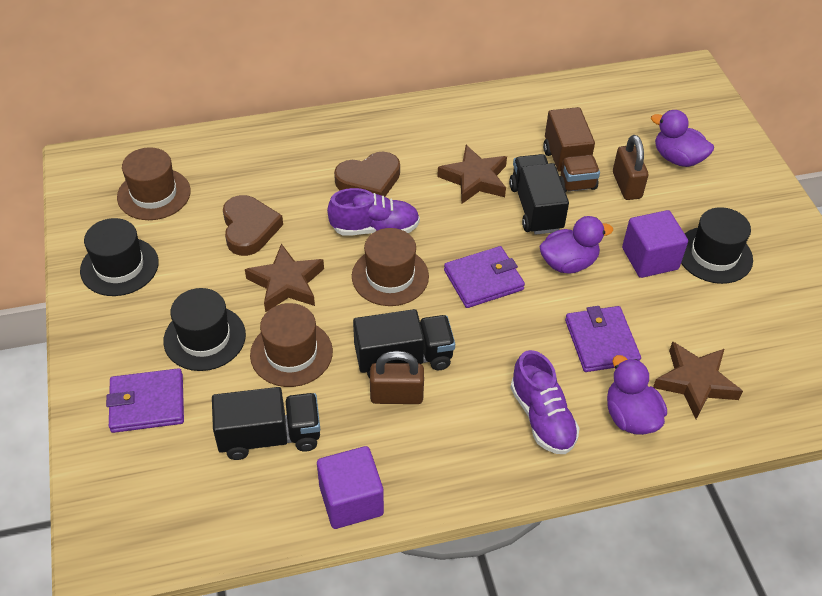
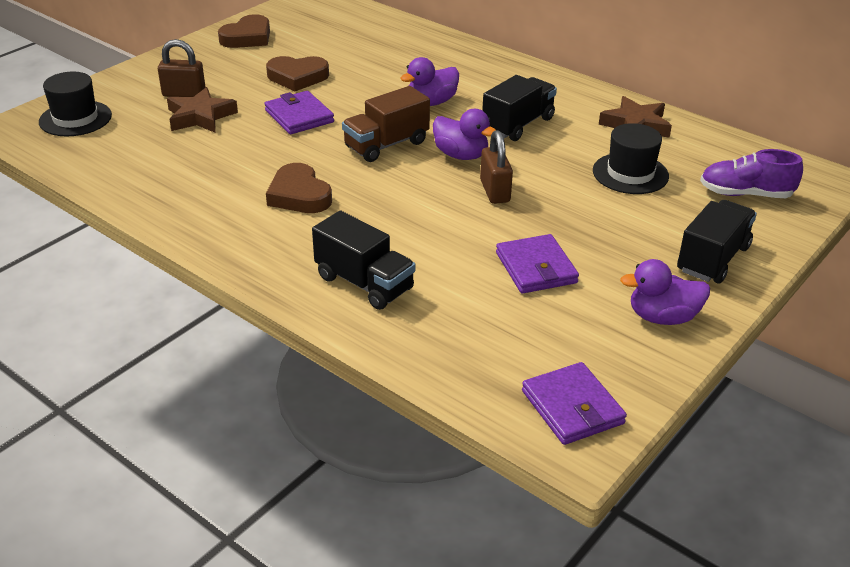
black hat: 3 -> 2
brown hat: 3 -> 0
brown heart: 2 -> 3
brown star: 3 -> 2
purple cube: 2 -> 0
purple shoe: 2 -> 1

